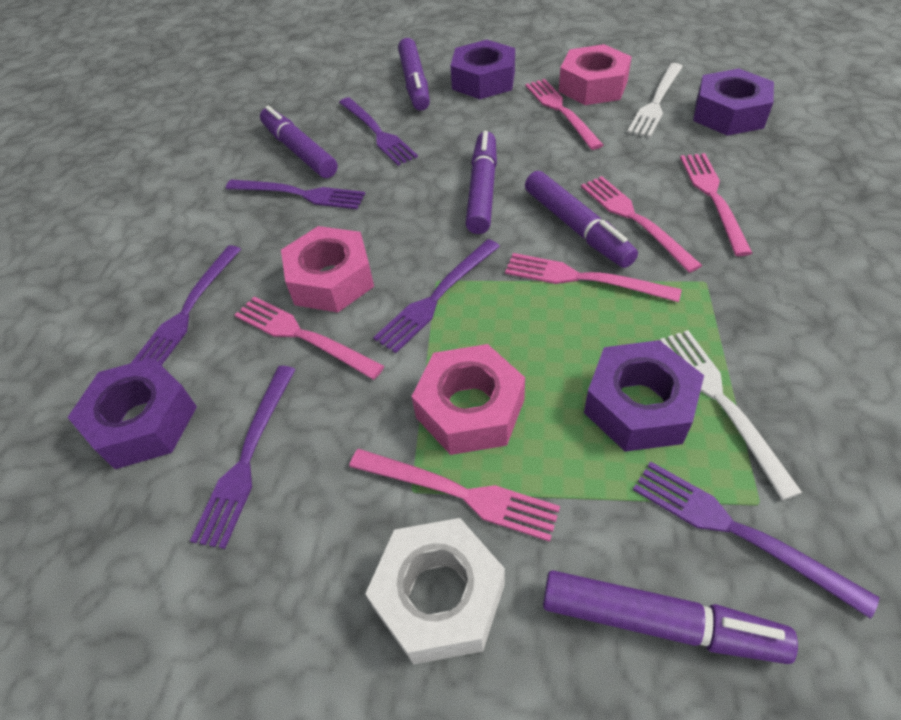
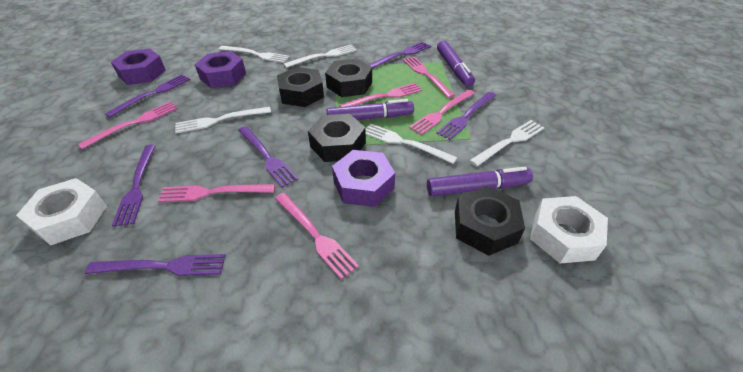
black nut: 0 -> 4
pink nut: 3 -> 0
purple marker: 5 -> 3
purple nut: 4 -> 3
white fork: 2 -> 5
white nut: 1 -> 2

